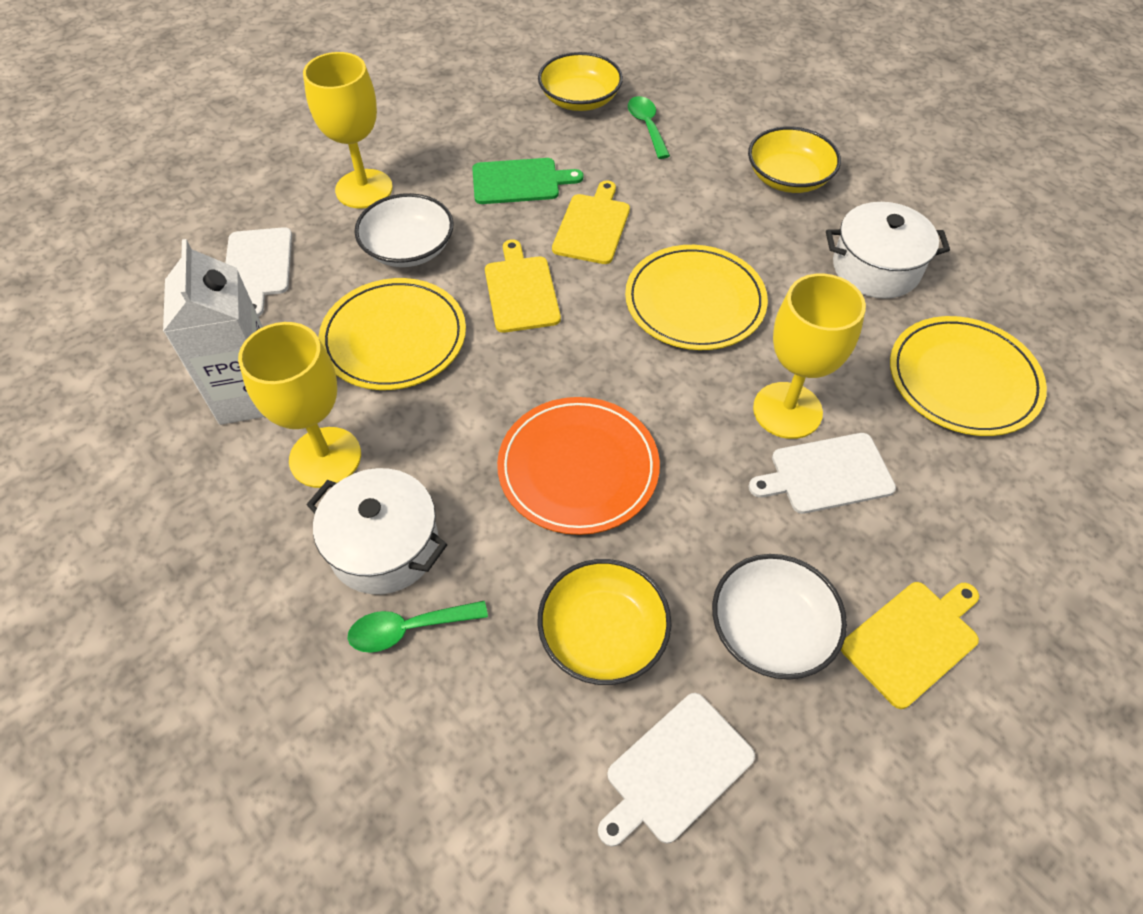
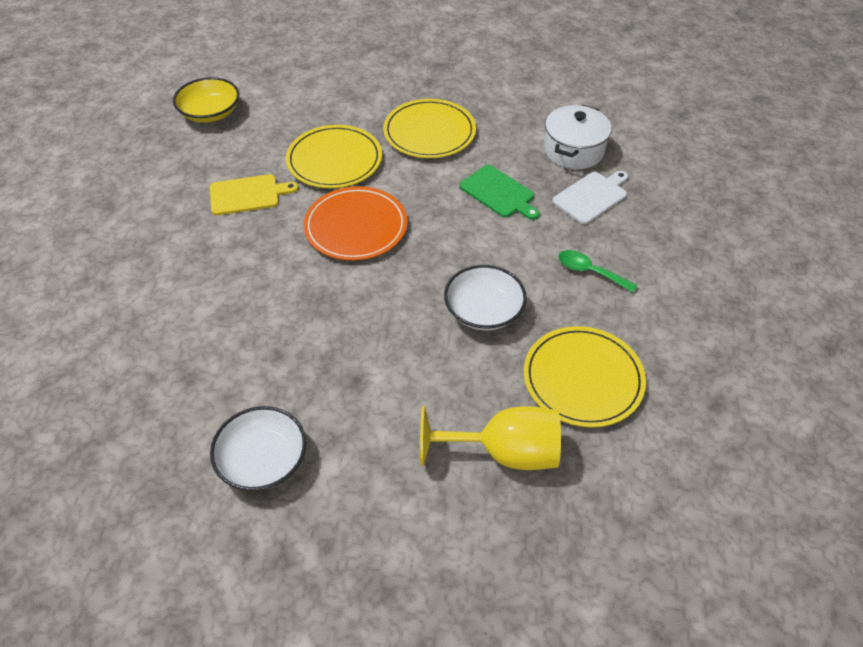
green spoon: 2 -> 1
white carton: 1 -> 0
white cutting board: 3 -> 1
white pot: 2 -> 1
yellow bowl: 3 -> 1
yellow cutting board: 3 -> 1
yellow goblet: 3 -> 1

